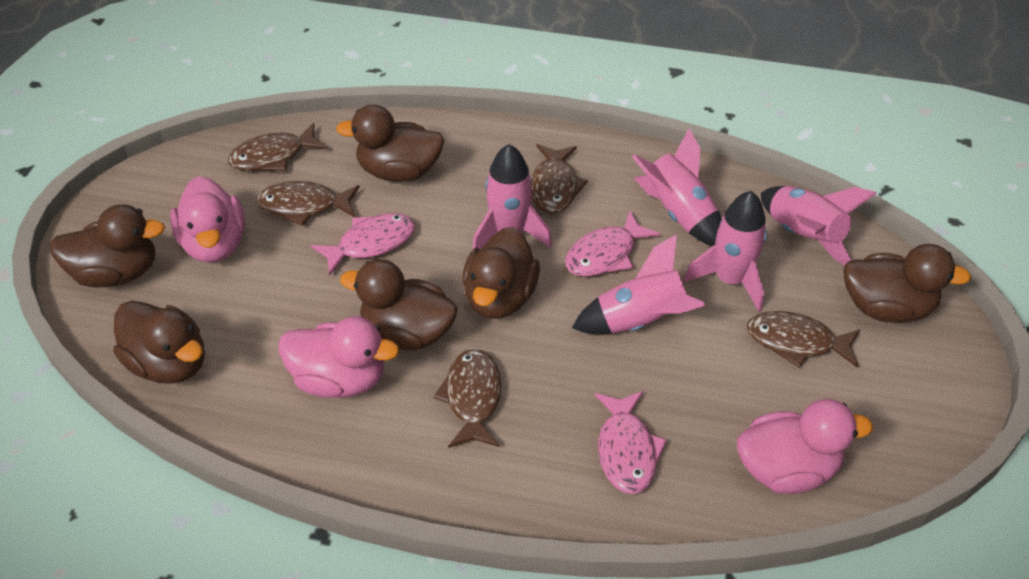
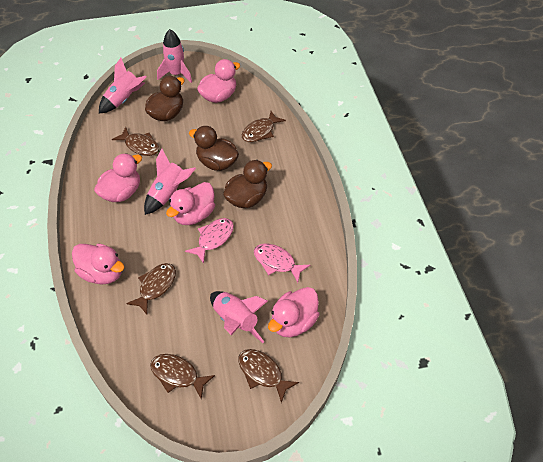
brown duck: 6 -> 3
pink duck: 3 -> 5
pink fish: 3 -> 2
pink rocket: 5 -> 4

